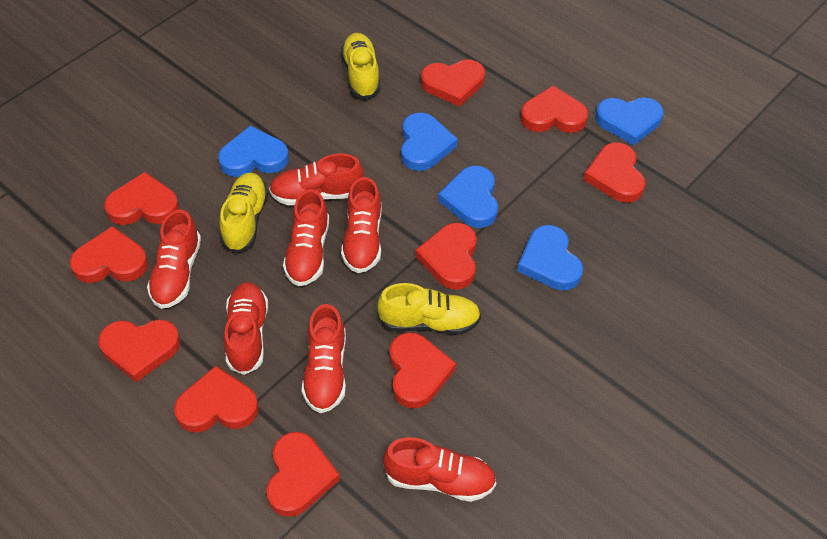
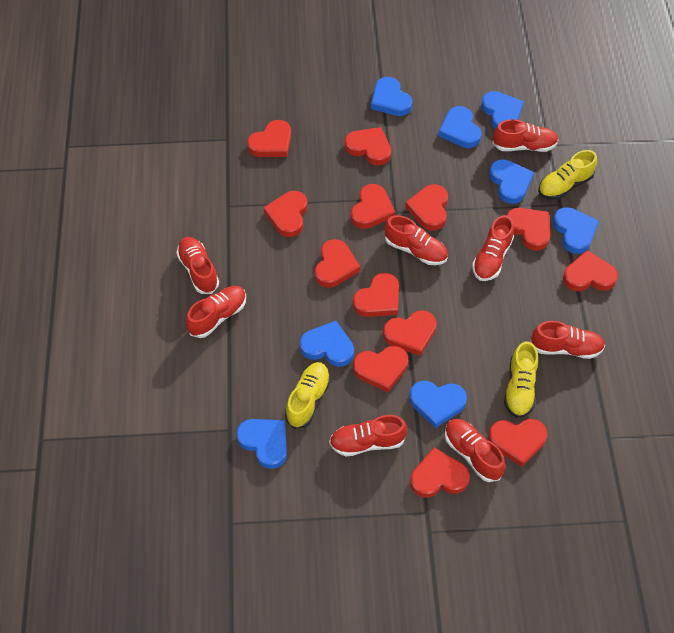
blue heart: 5 -> 8
red heart: 10 -> 13
red shoe: 7 -> 8

